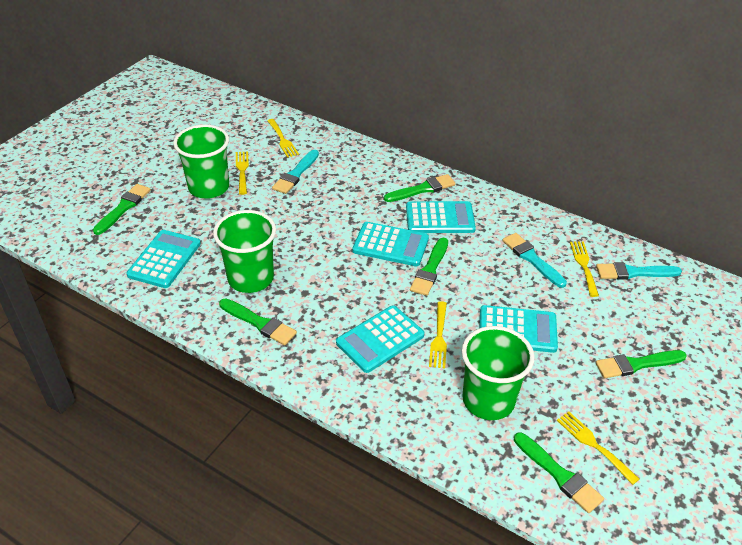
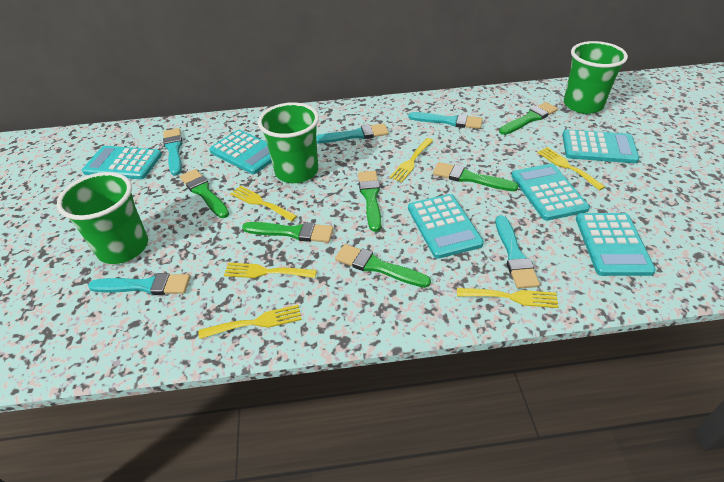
turquoise brush: 3 -> 5
turquoise calculator: 5 -> 6
yellow fork: 5 -> 6

